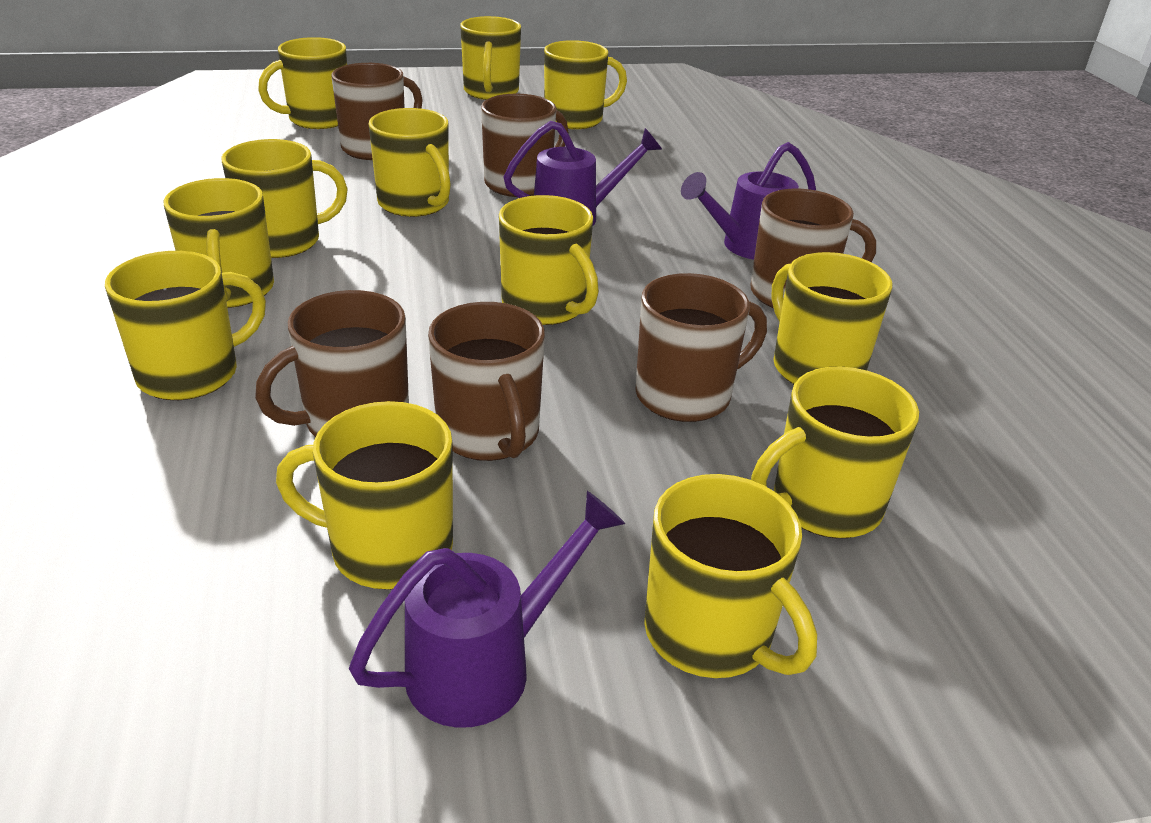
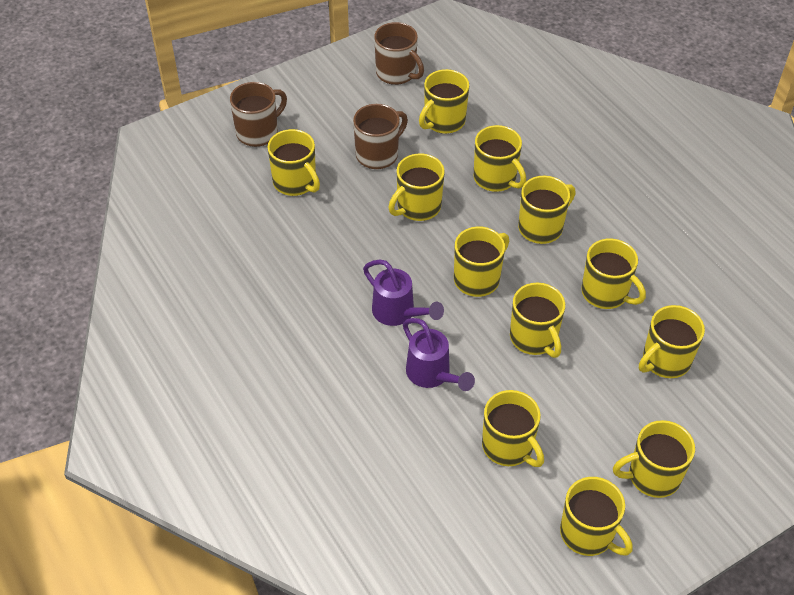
brown mug: 6 -> 3
purple watering can: 3 -> 2

